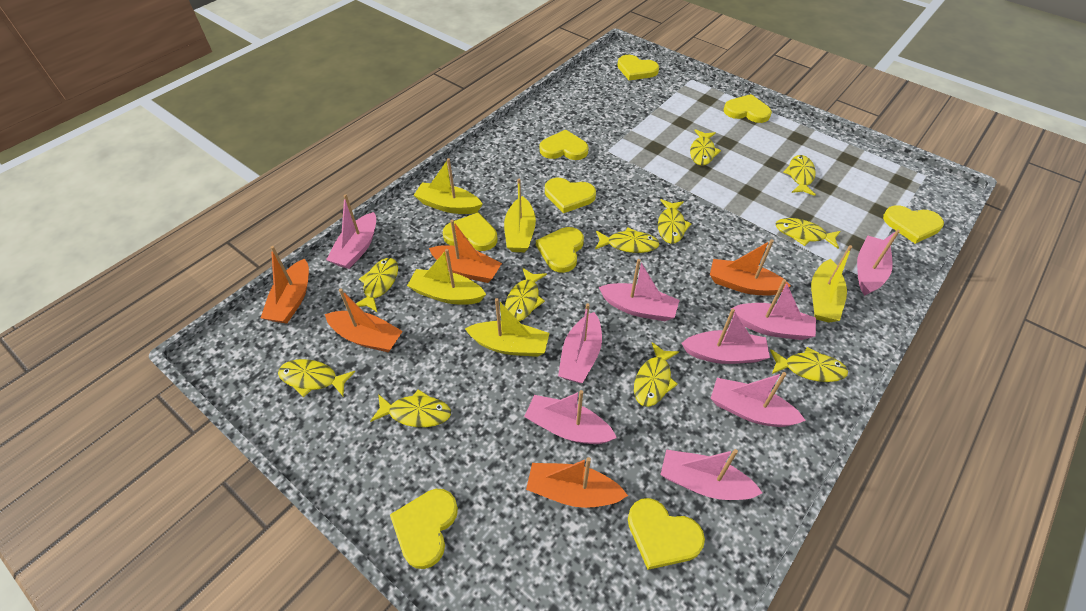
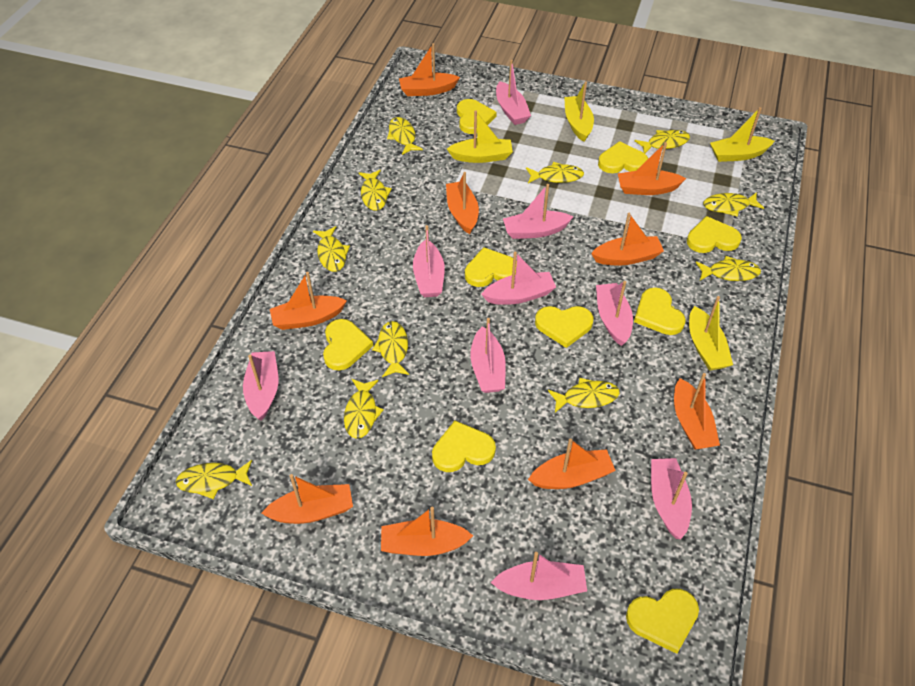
orange boat: 5 -> 9
yellow boat: 5 -> 4

